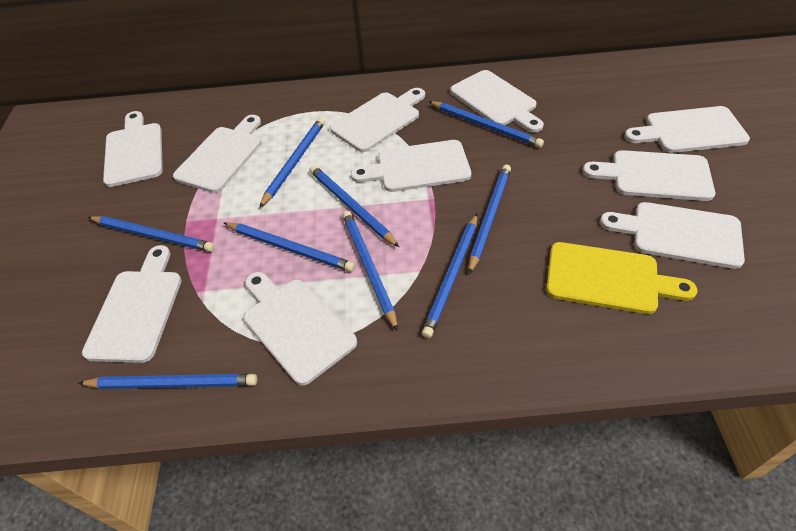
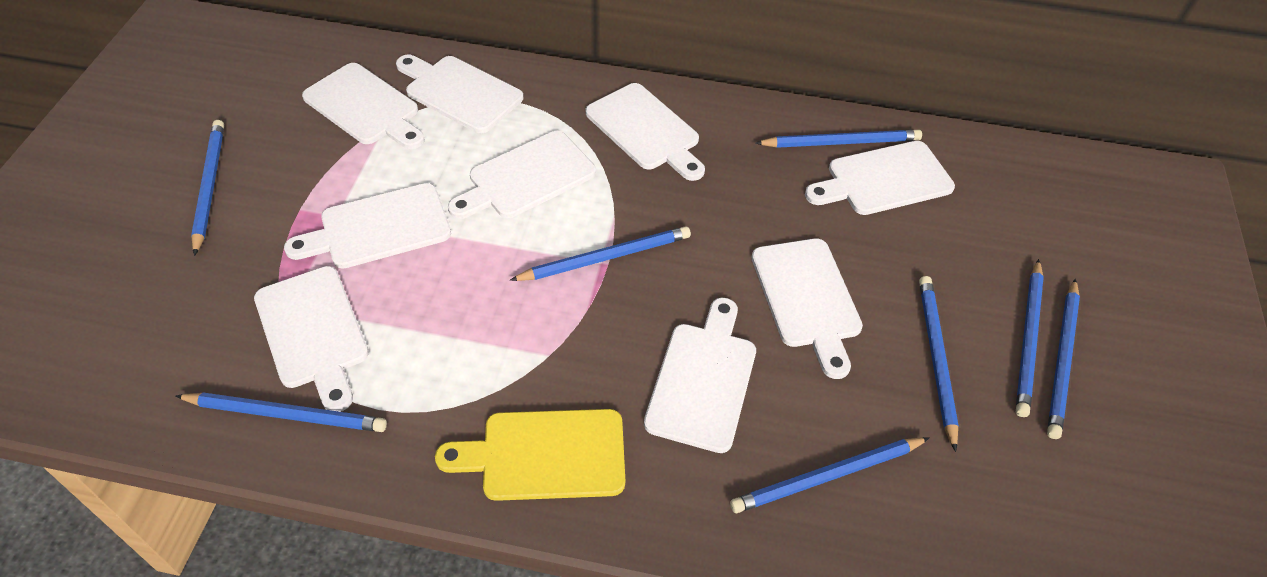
blue pencil: 9 -> 8
white cutting board: 10 -> 9

